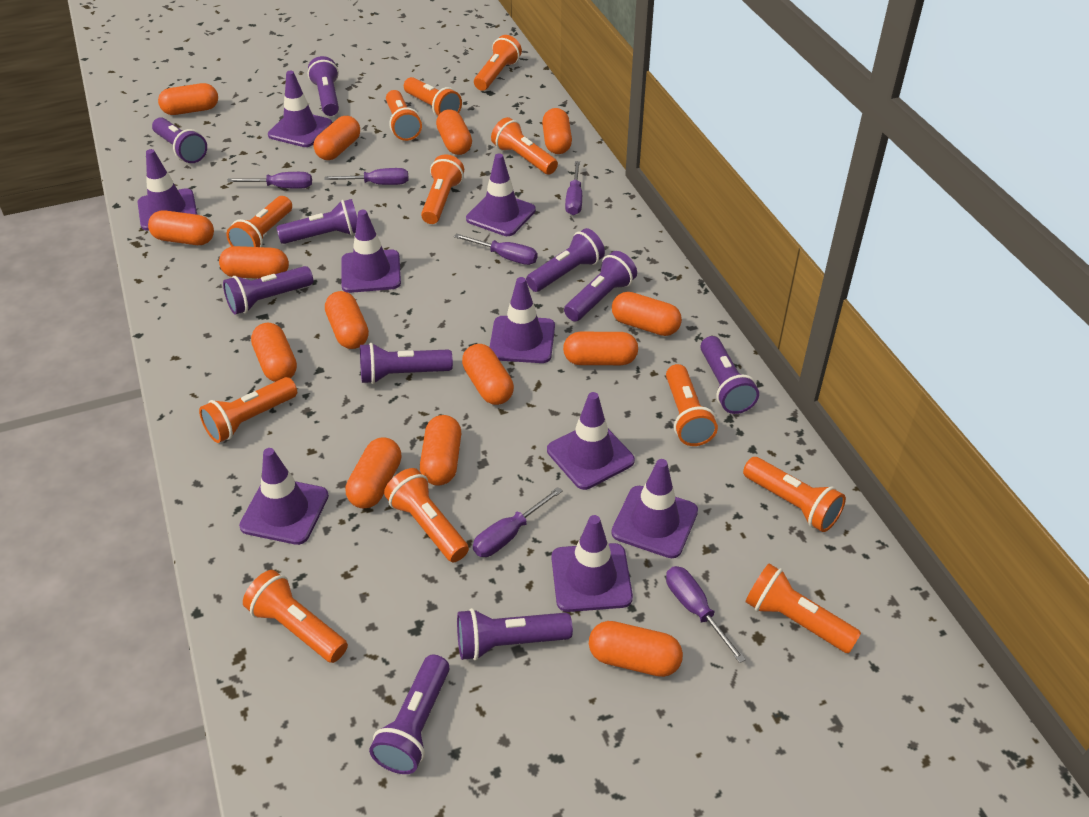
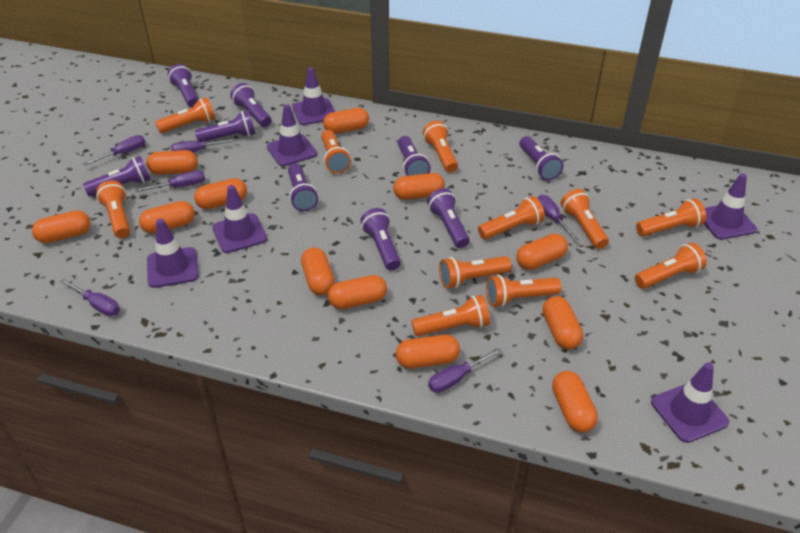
orange capsule: 14 -> 12
orange flashlight: 12 -> 11
purple flashlight: 10 -> 9
purple traffic cone: 9 -> 6

